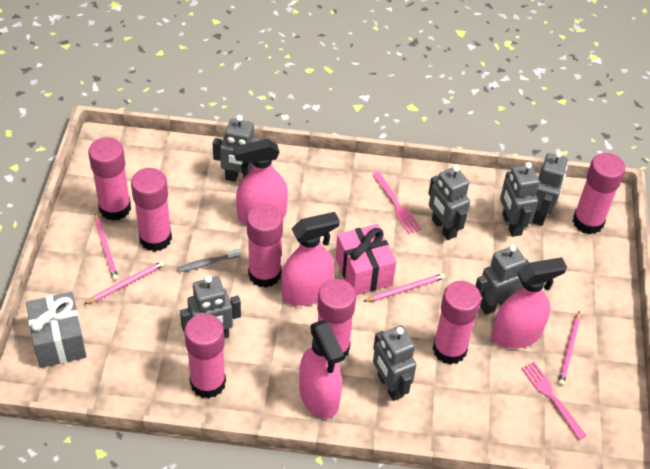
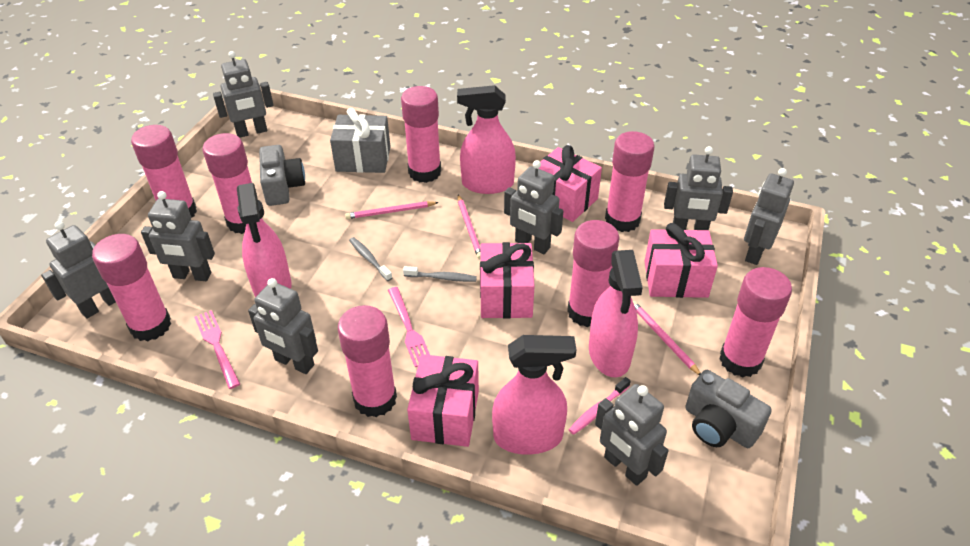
grey camera: 0 -> 2
grey robot: 7 -> 8
grey toothbrush: 1 -> 2
pink gift: 1 -> 4
pink glue stick: 7 -> 8
pink pencil: 4 -> 3
pink toothbrush: 0 -> 1

